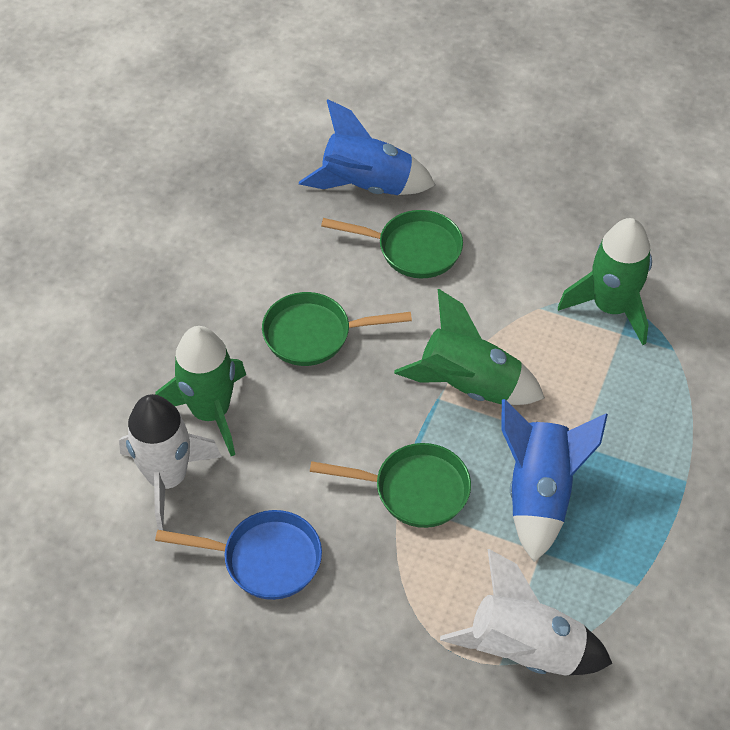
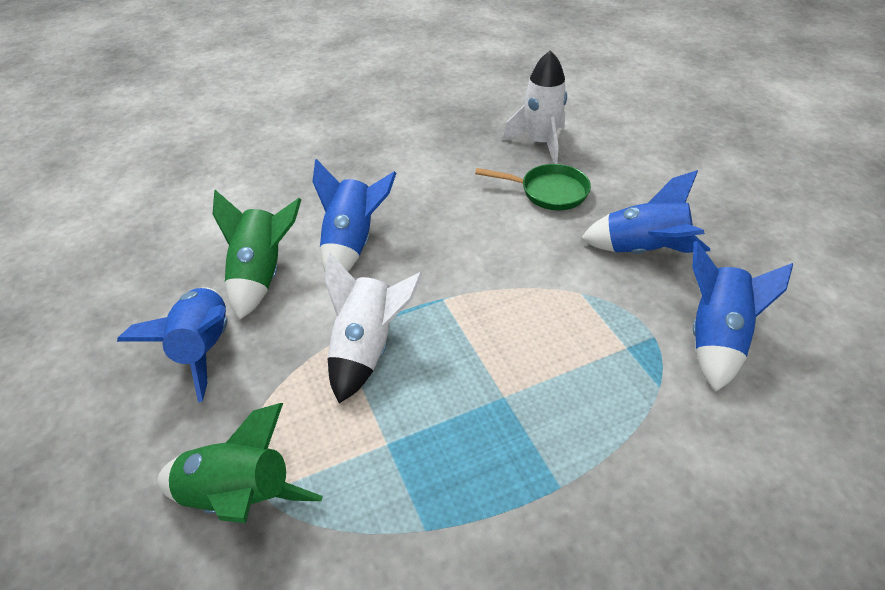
blue pan: 1 -> 0
blue rocket: 2 -> 4
green pan: 3 -> 1
green rocket: 3 -> 2

